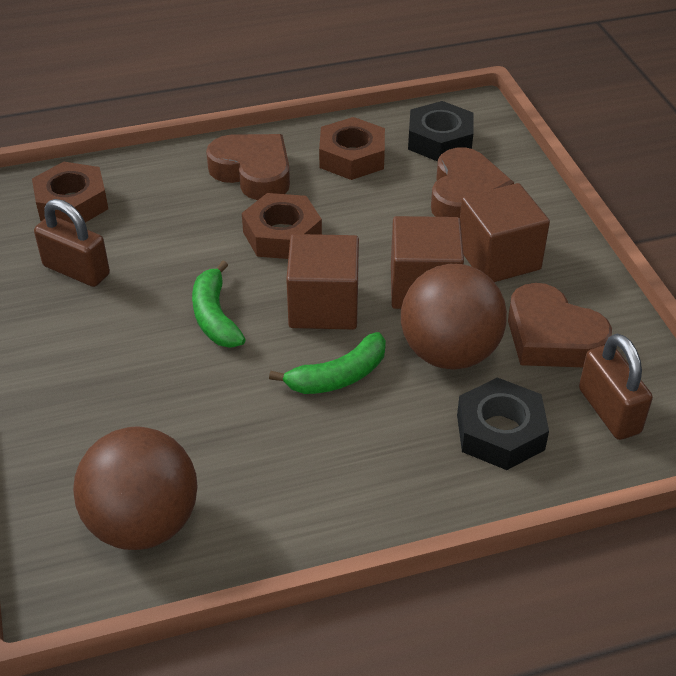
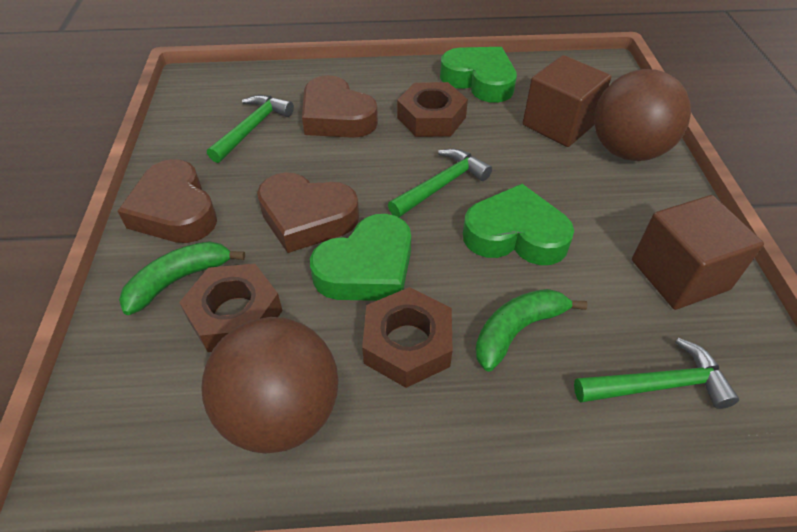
black nut: 2 -> 0
brown cube: 3 -> 2
brown padlock: 2 -> 0
green hammer: 0 -> 3
green heart: 0 -> 3

